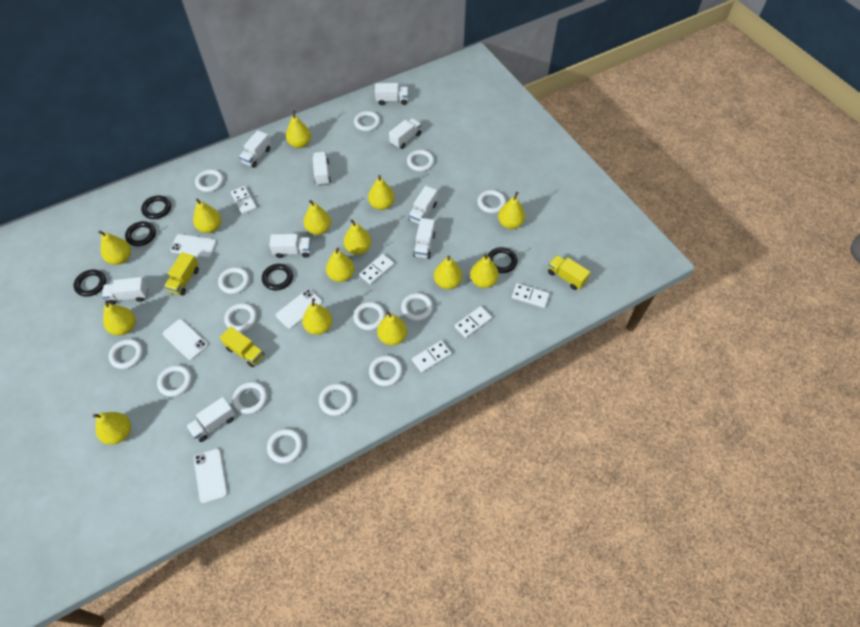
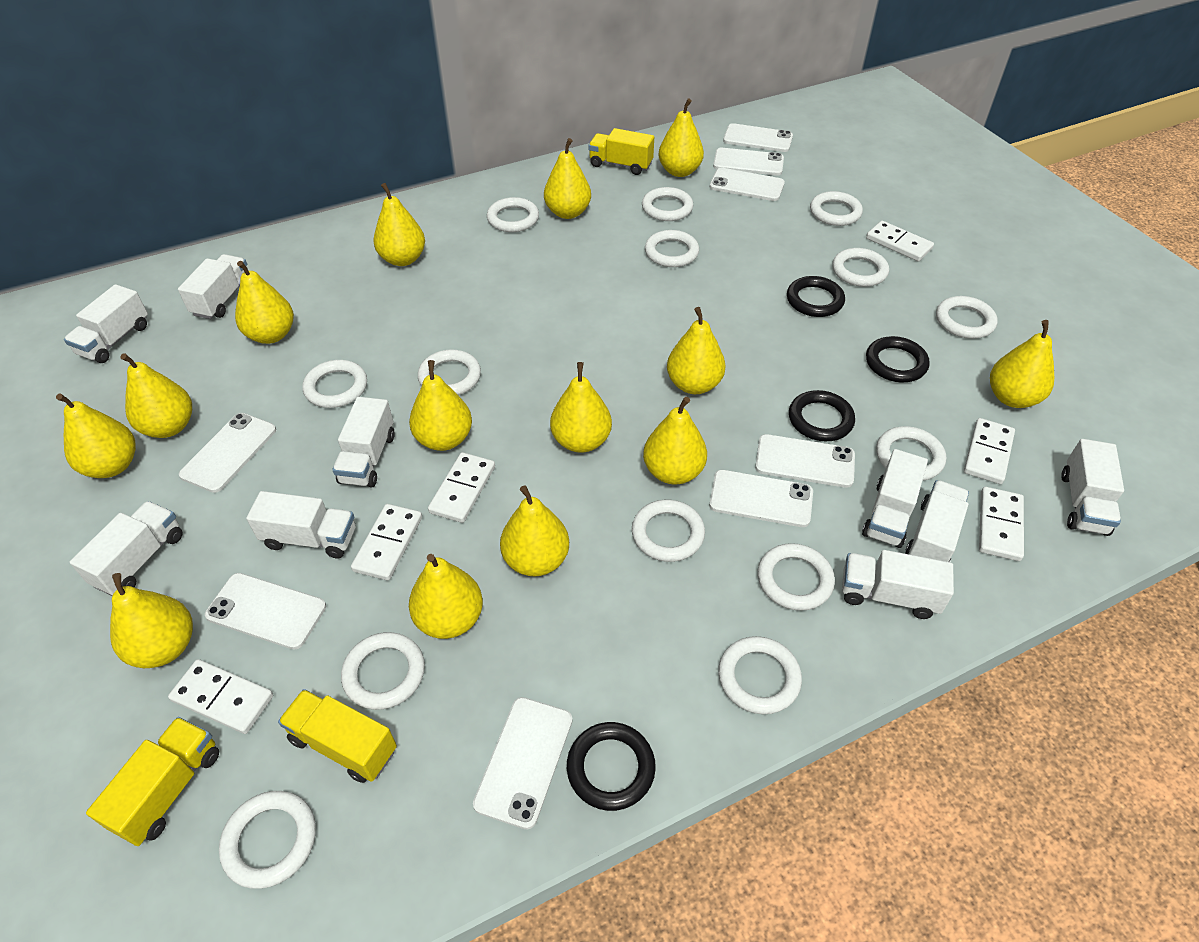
black ring: 5 -> 4
white domino: 5 -> 6
white phone: 4 -> 8

